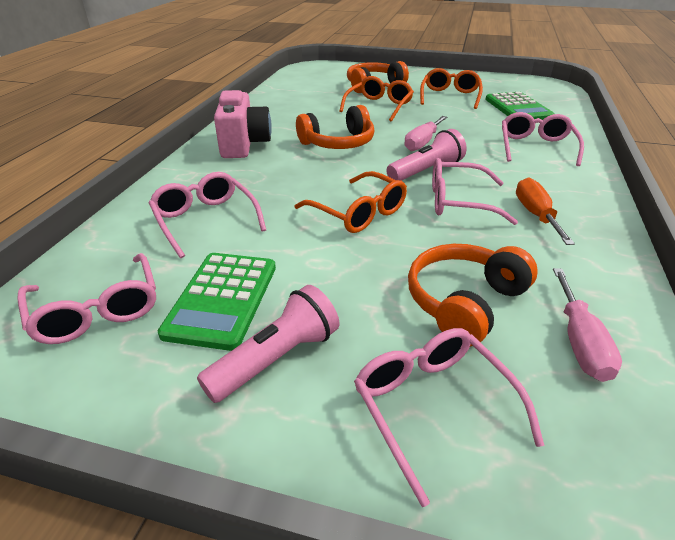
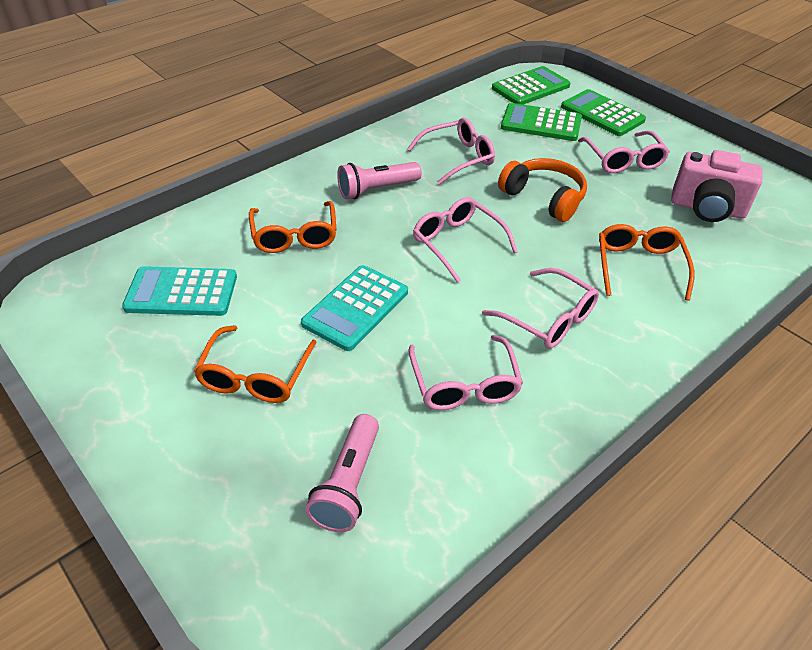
green calculator: 2 -> 3
orange headphones: 3 -> 1
orange screwdriver: 1 -> 0
pink screwdriver: 2 -> 0
turquoise calculator: 0 -> 2

